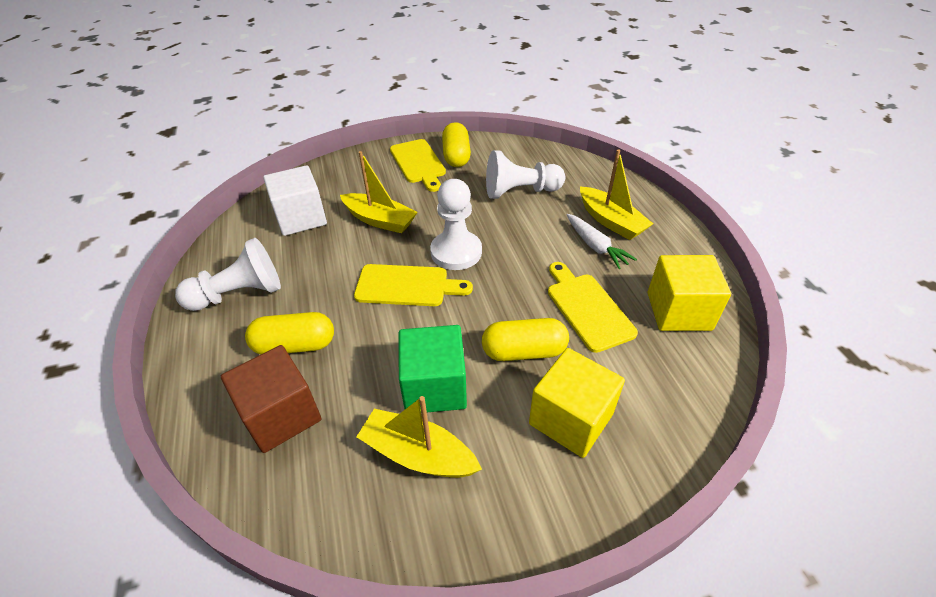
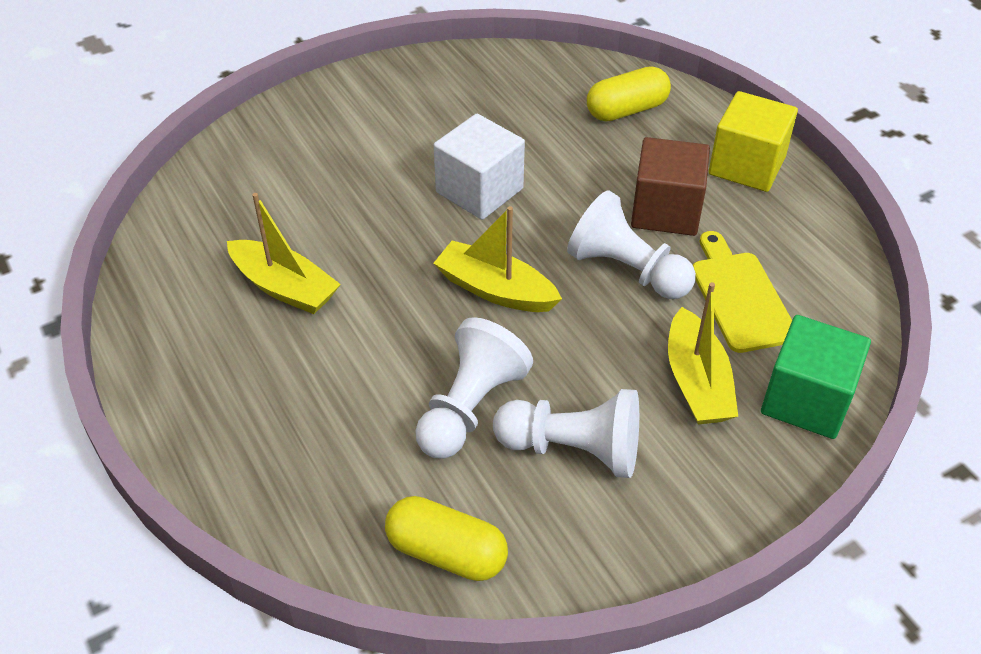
white carrot: 1 -> 0
yellow capsule: 3 -> 2
yellow cube: 2 -> 1
yellow cutting board: 3 -> 1

